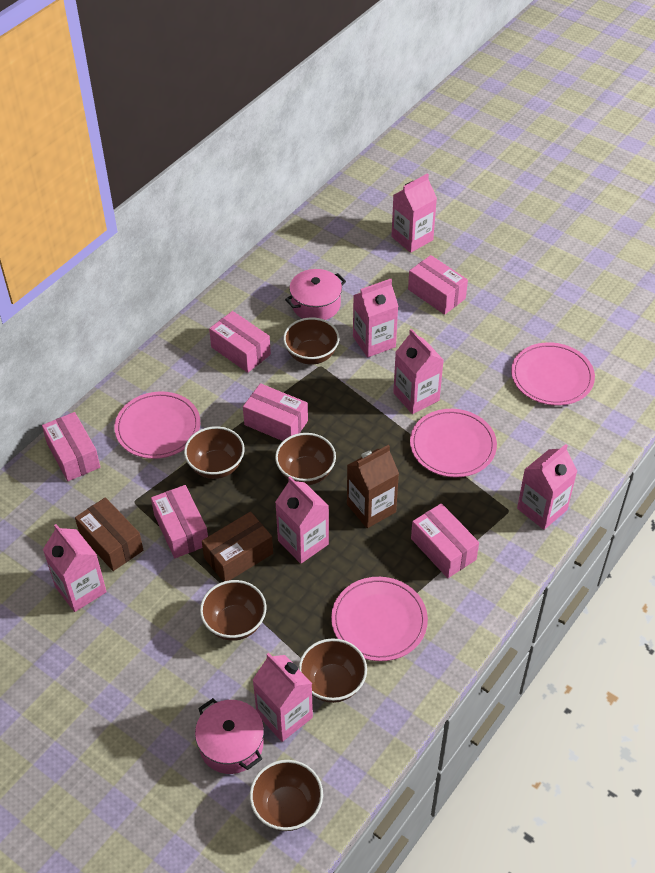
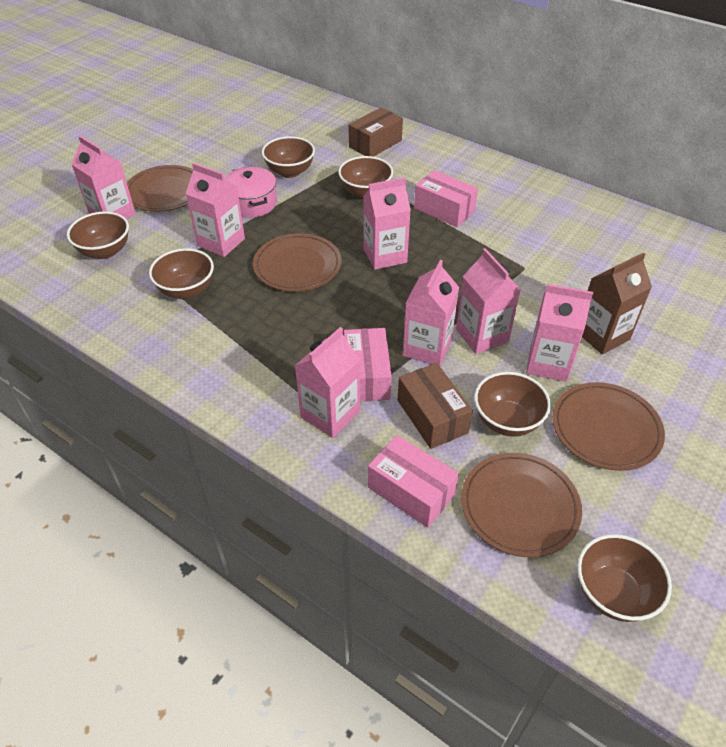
brown plate: 0 -> 4
pink box: 6 -> 3
pink plate: 4 -> 0
pink pot: 2 -> 1

